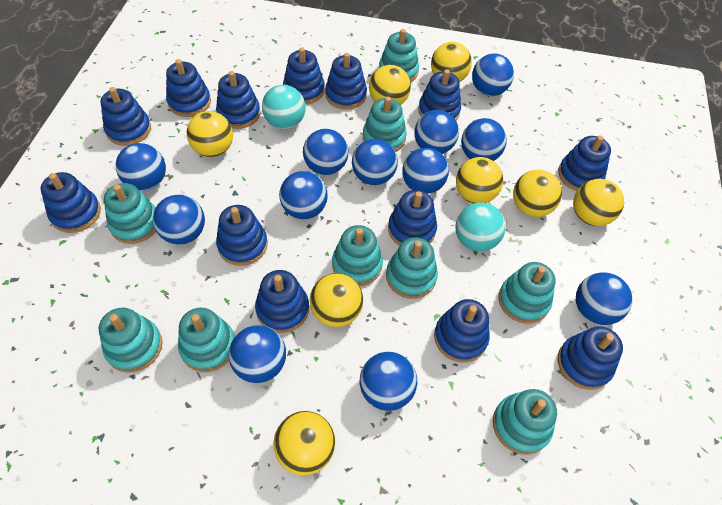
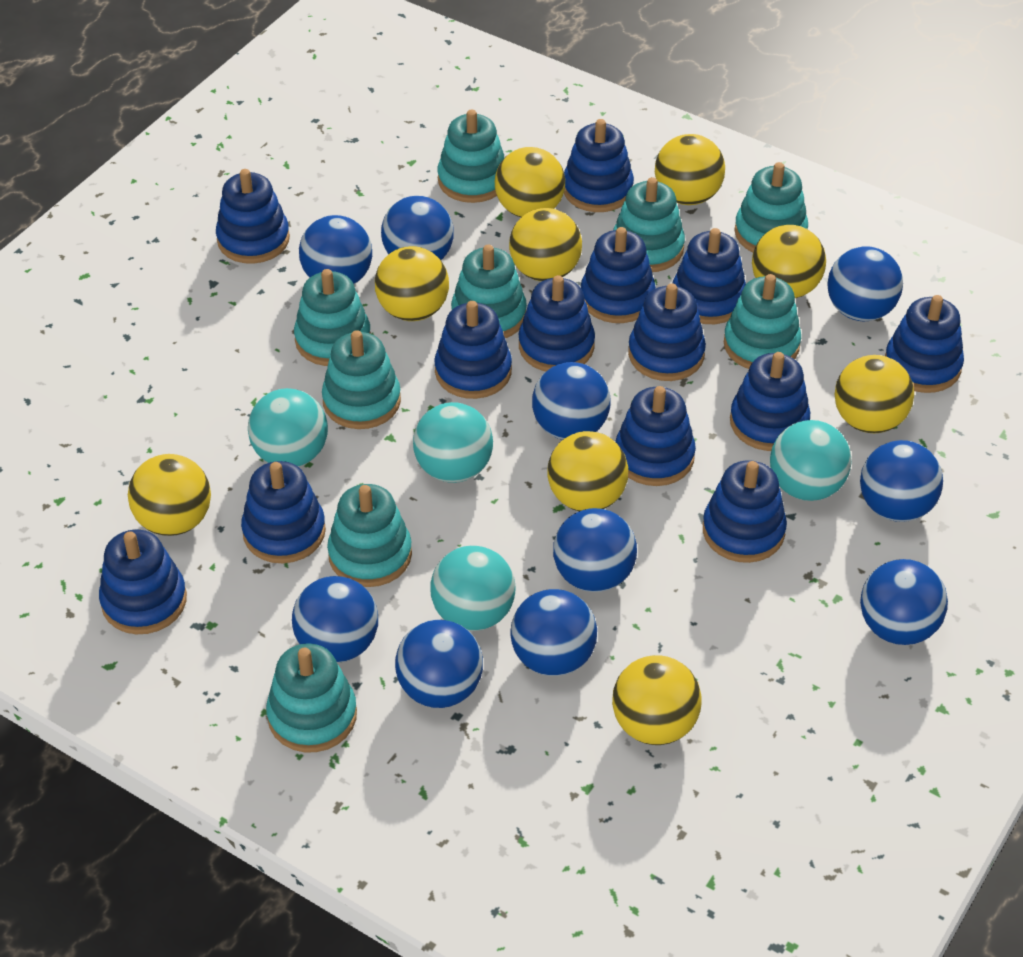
blue ball: 12 -> 10
turquoise ball: 2 -> 4
yellow ball: 8 -> 9

